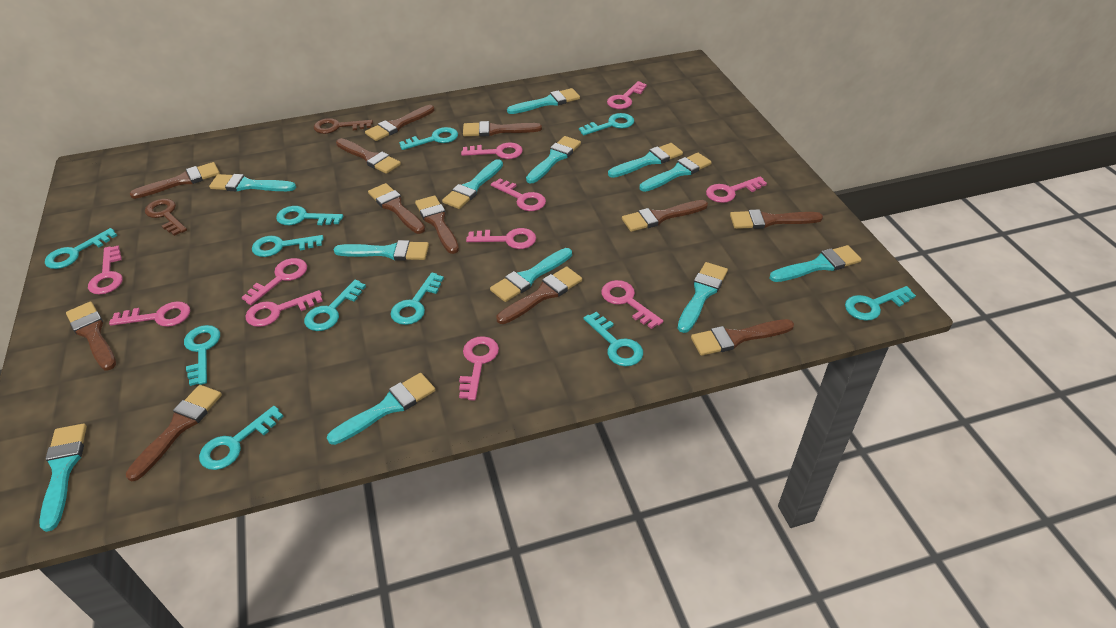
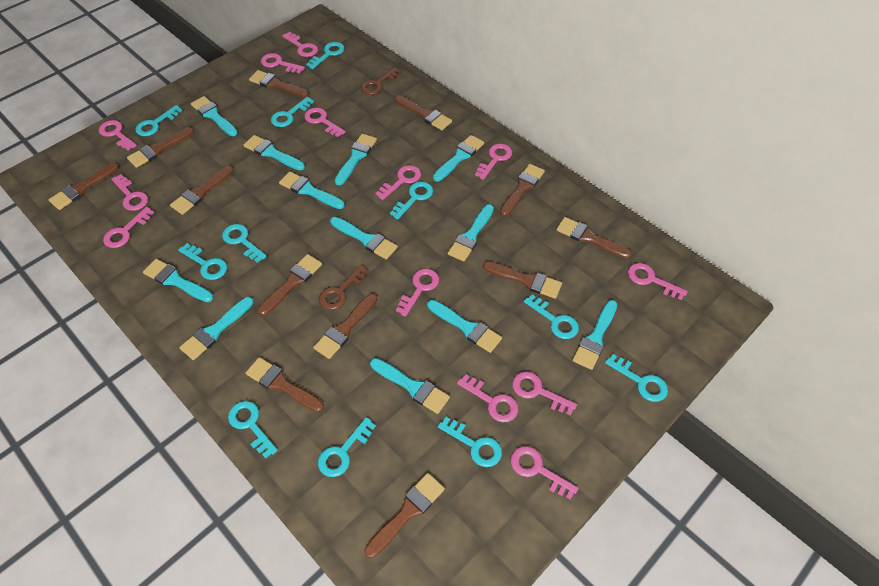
pink key: 11 -> 13

